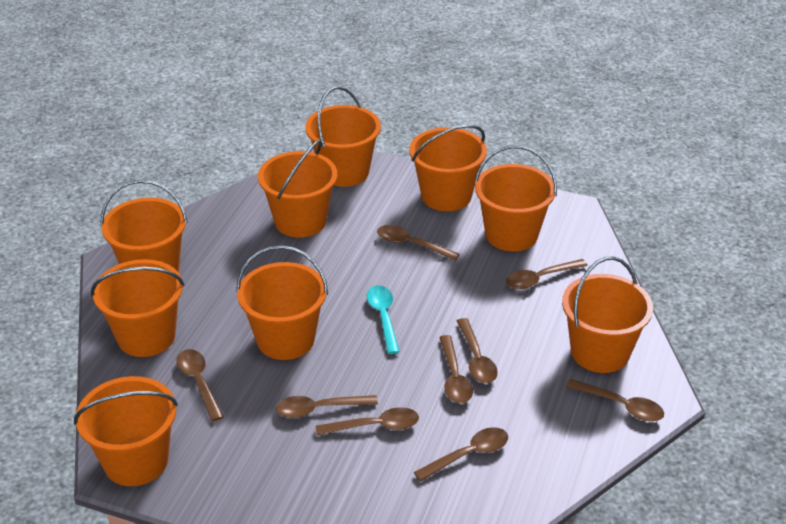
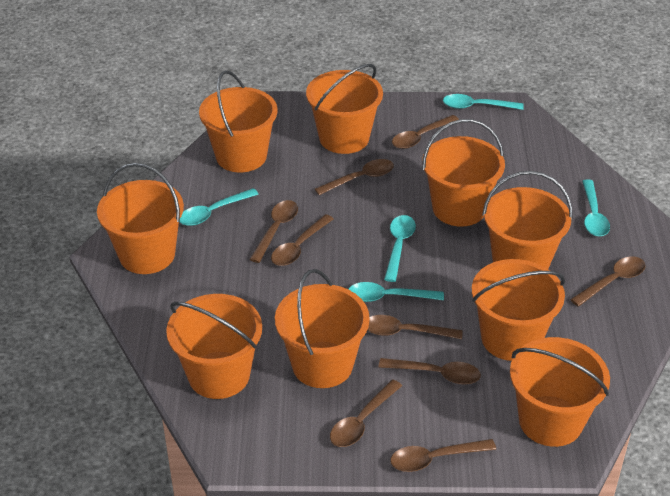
turquoise spoon: 1 -> 5

